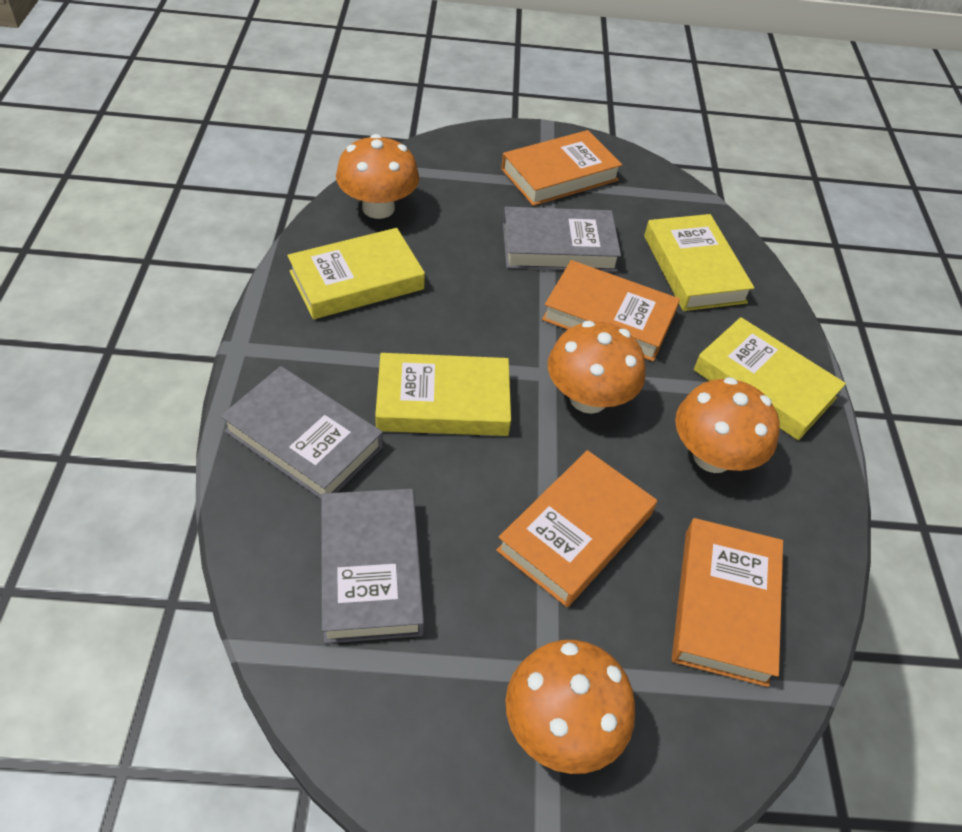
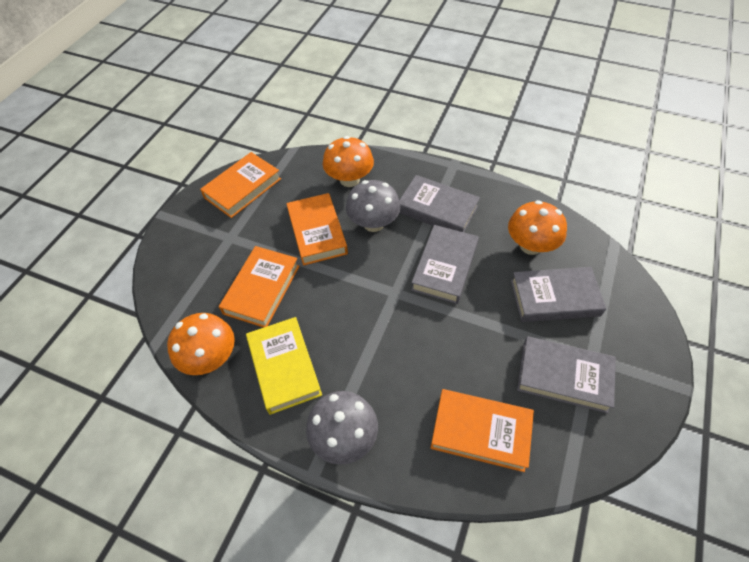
grey book: 3 -> 4
grey mushroom: 0 -> 2
orange mushroom: 4 -> 3
yellow book: 4 -> 1

